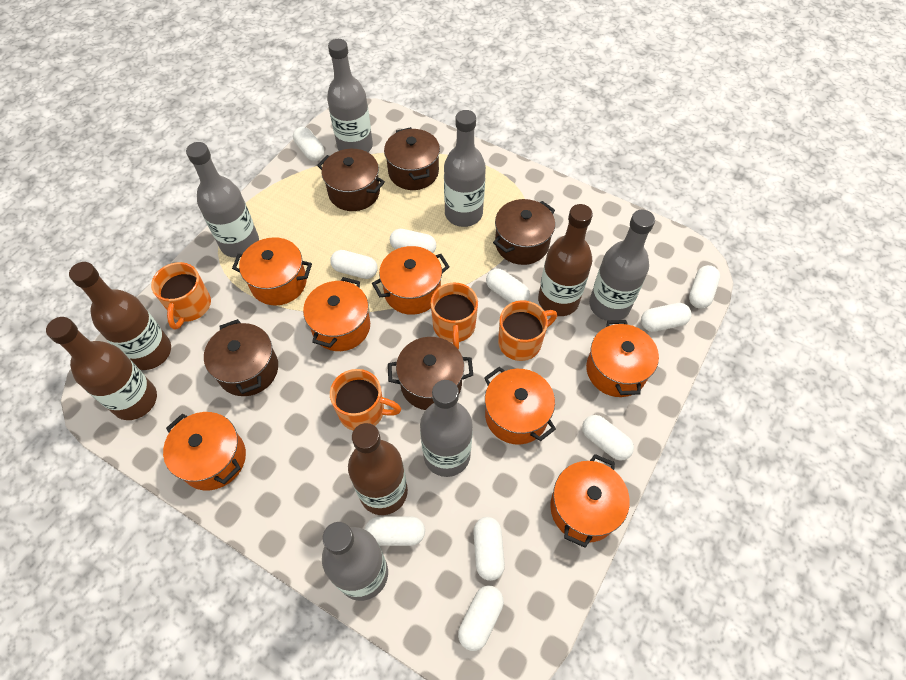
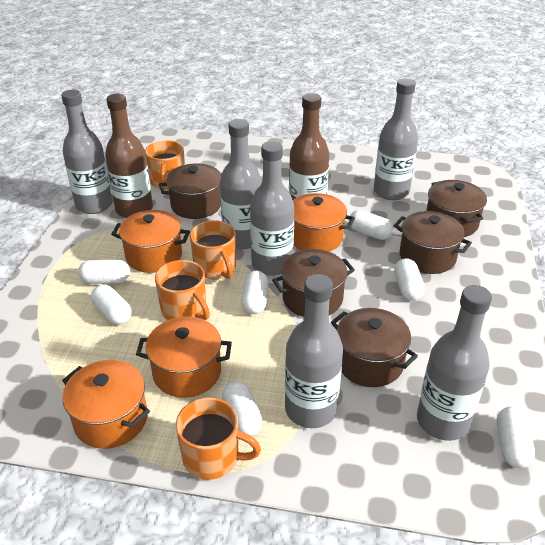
brown bottle: 4 -> 2
orange pot: 7 -> 4
white capsule: 10 -> 7

